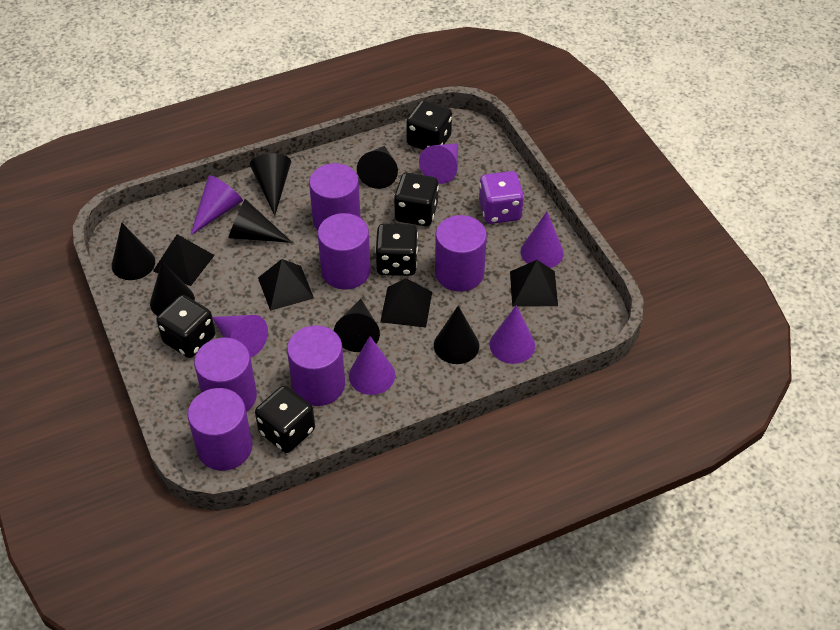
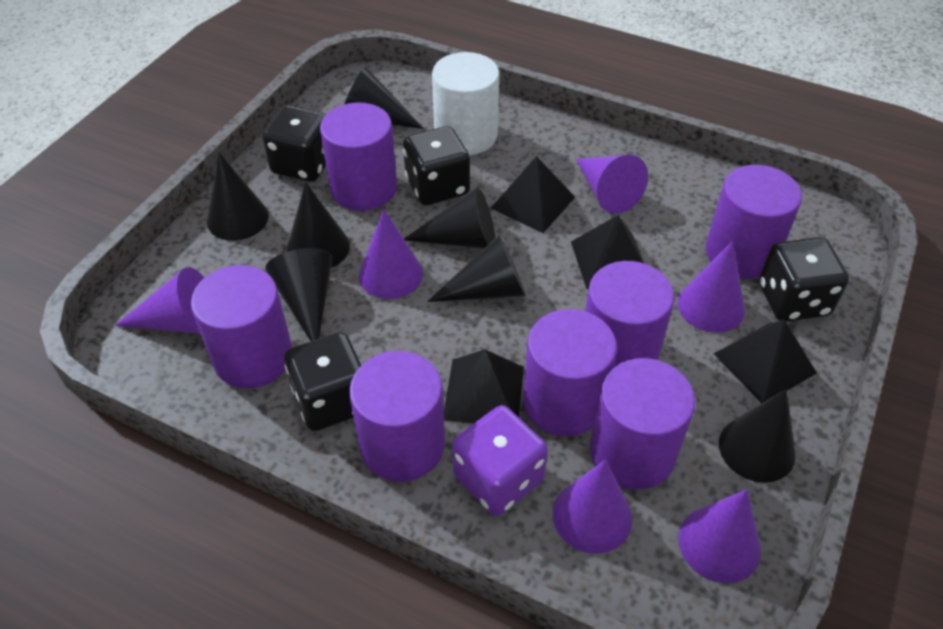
black dice: 5 -> 4
purple cylinder: 6 -> 7
white cylinder: 0 -> 1

